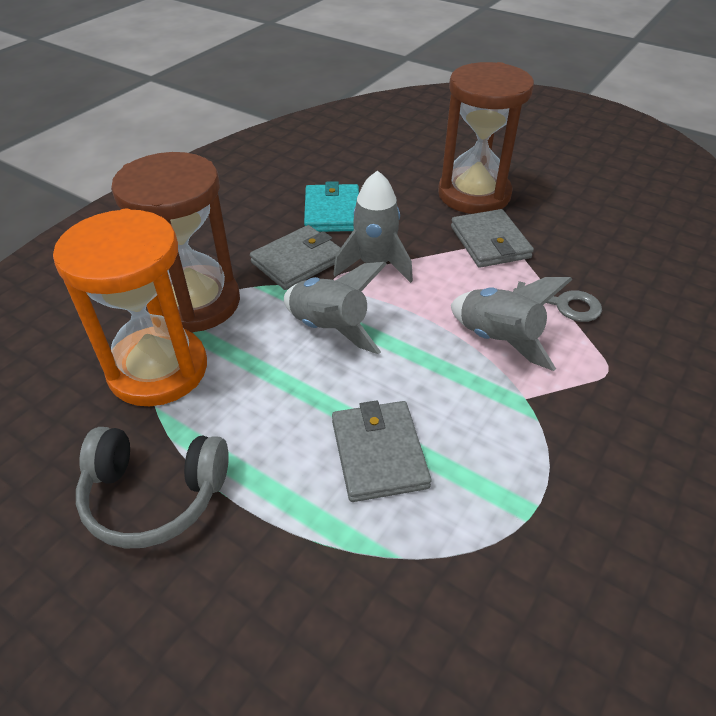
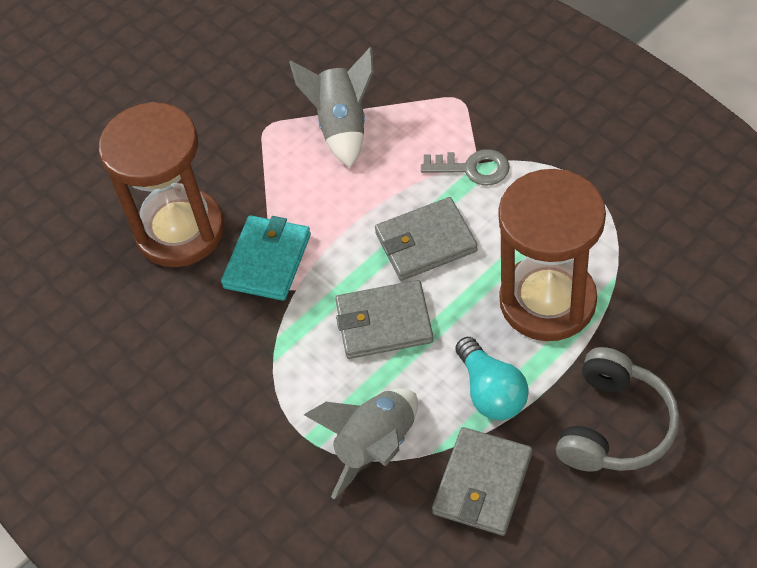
grey rocket: 3 -> 2
orange hourglass: 1 -> 0
turquoise light bulb: 0 -> 1

